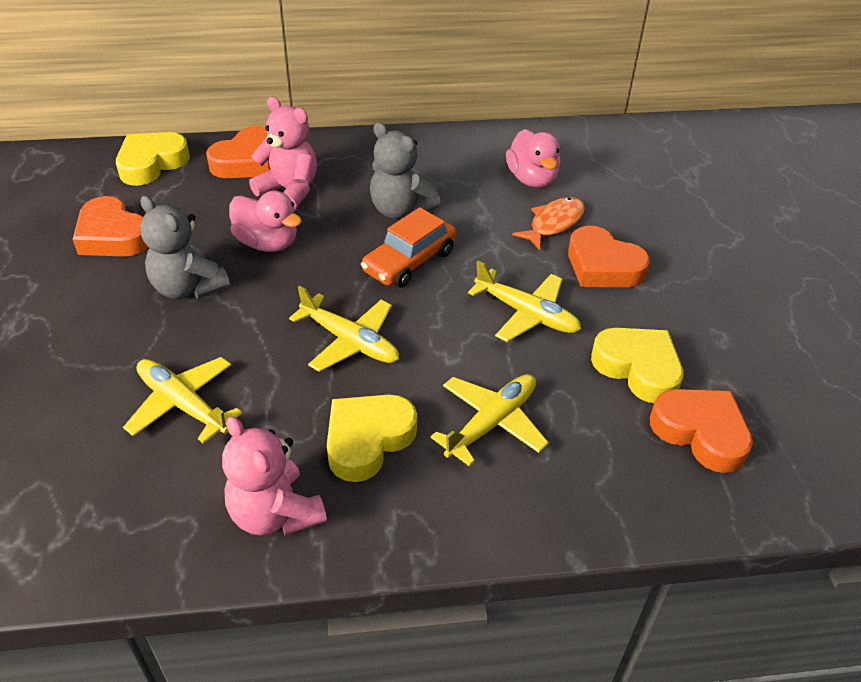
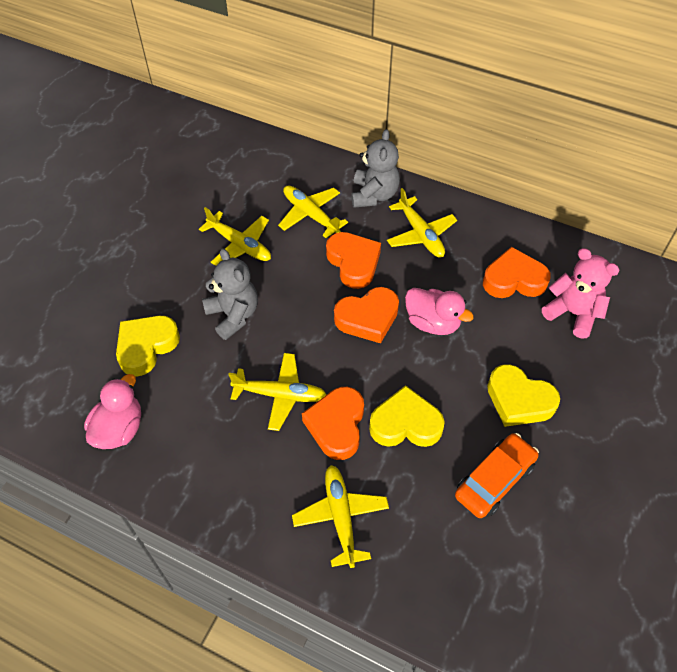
orange fish: 1 -> 0
pink teddy bear: 2 -> 1
yellow plane: 4 -> 5

